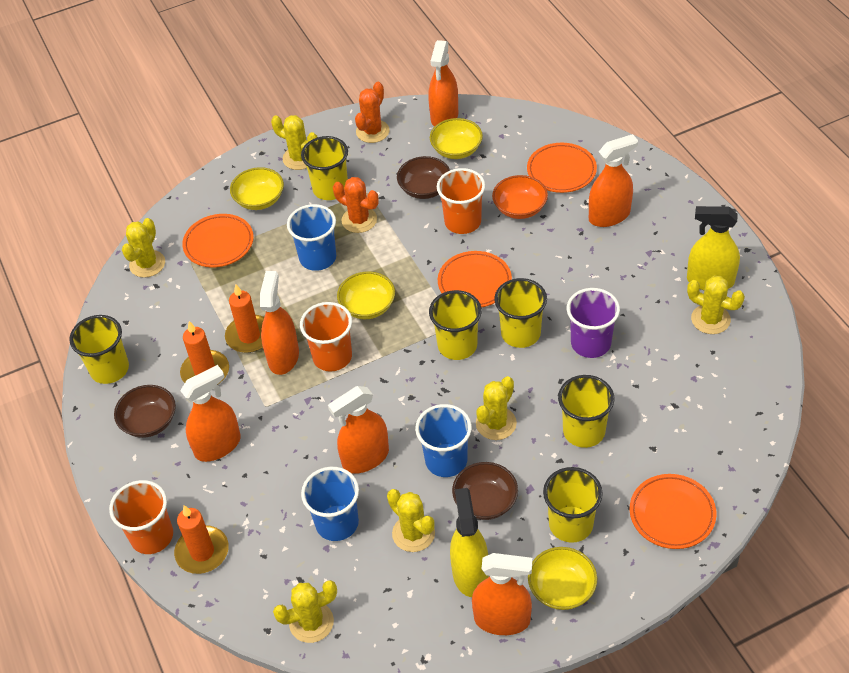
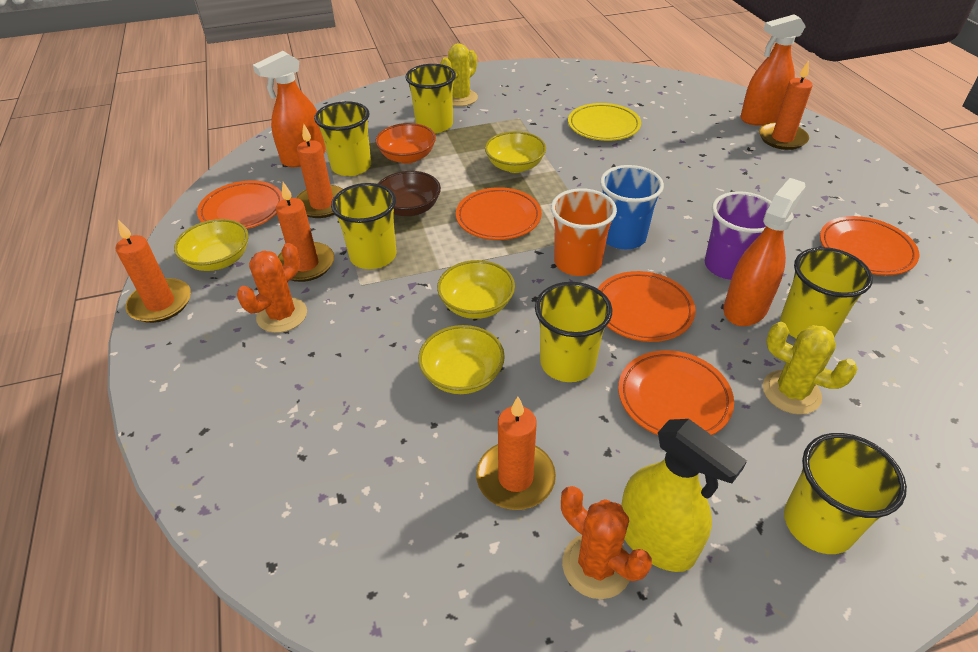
blue cup: 3 -> 1
brown bowl: 3 -> 1
orange candle: 3 -> 5
orange cup: 3 -> 1
orange plate: 4 -> 5
orange spray bottle: 6 -> 3
yellow cactus: 6 -> 2
yellow plate: 0 -> 1
yellow spray bottle: 2 -> 1

